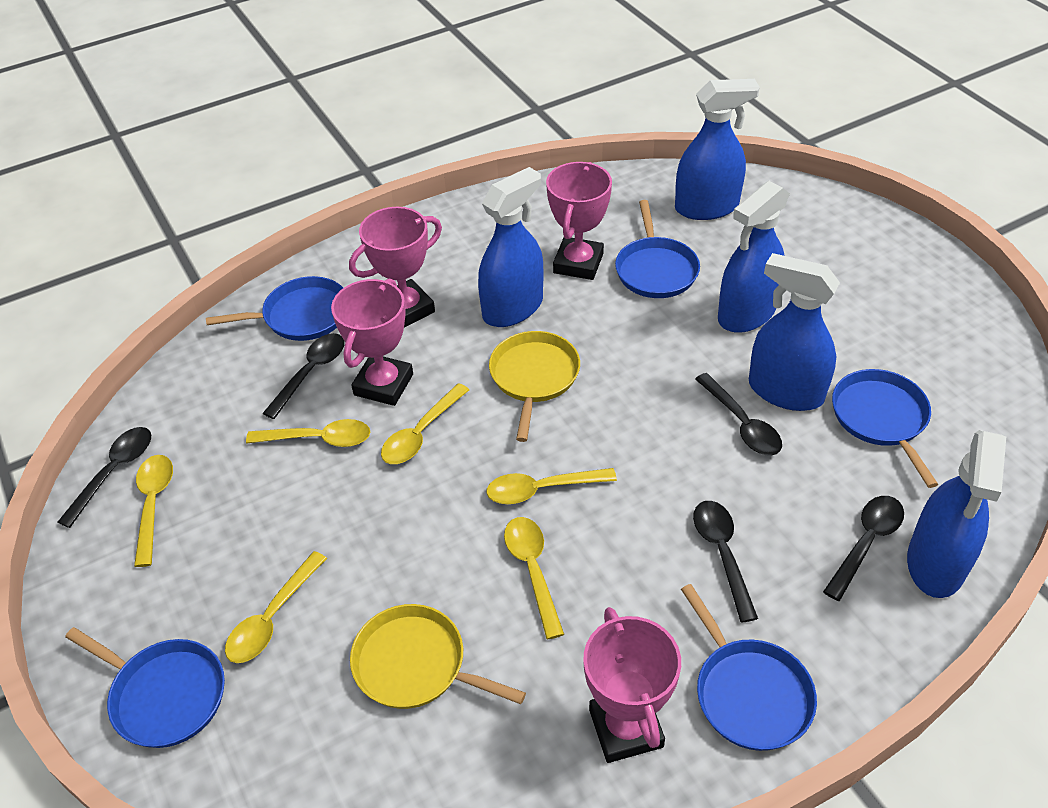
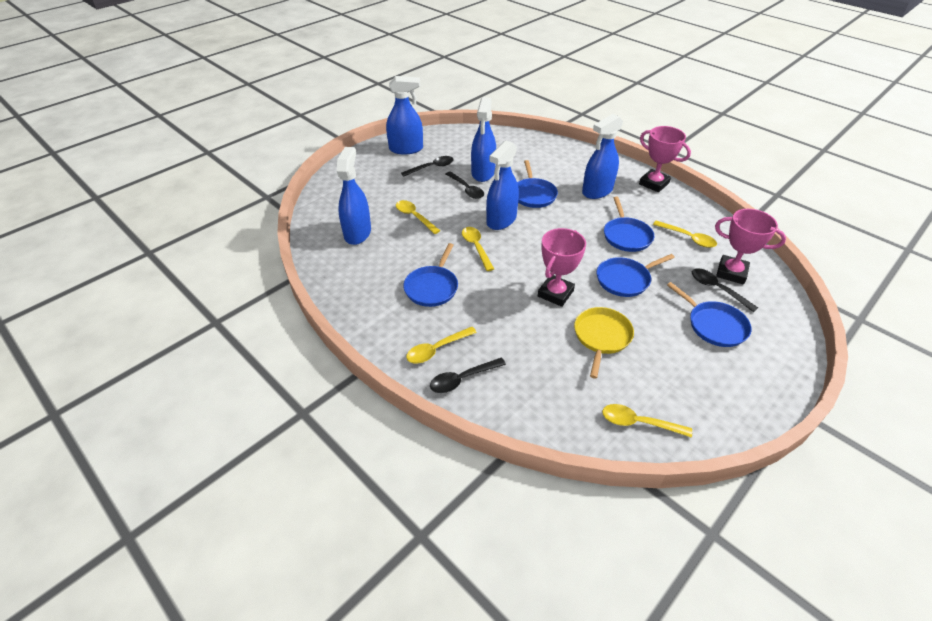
black spoon: 5 -> 4
pink trophy: 4 -> 3
yellow pan: 2 -> 1
yellow spoon: 6 -> 5

